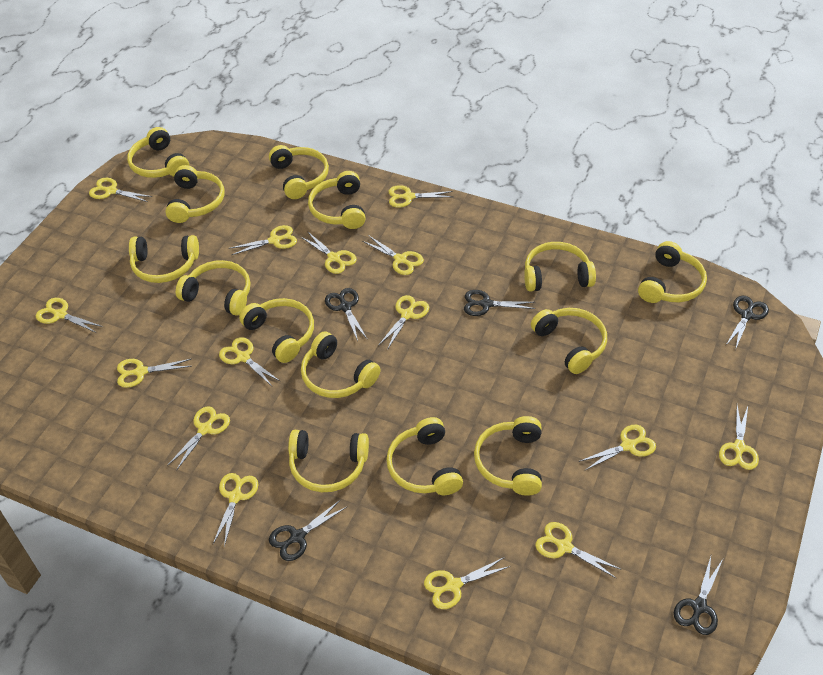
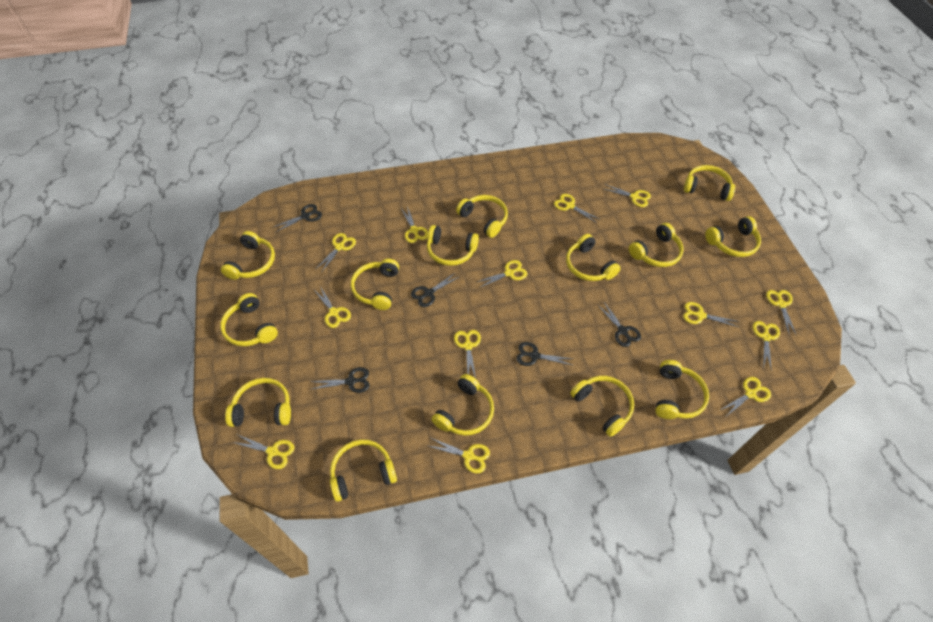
yellow scissors: 15 -> 13

